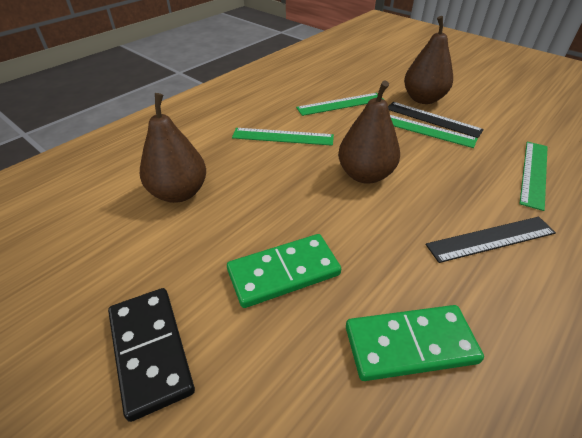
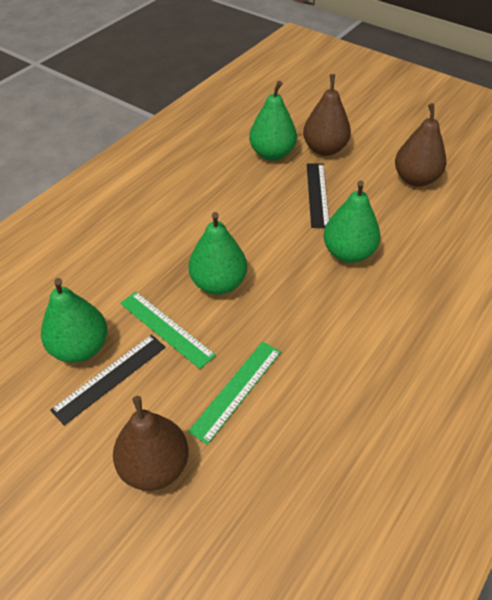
black domino: 1 -> 0
green domino: 2 -> 0
green pear: 0 -> 4
green ruler: 4 -> 2

